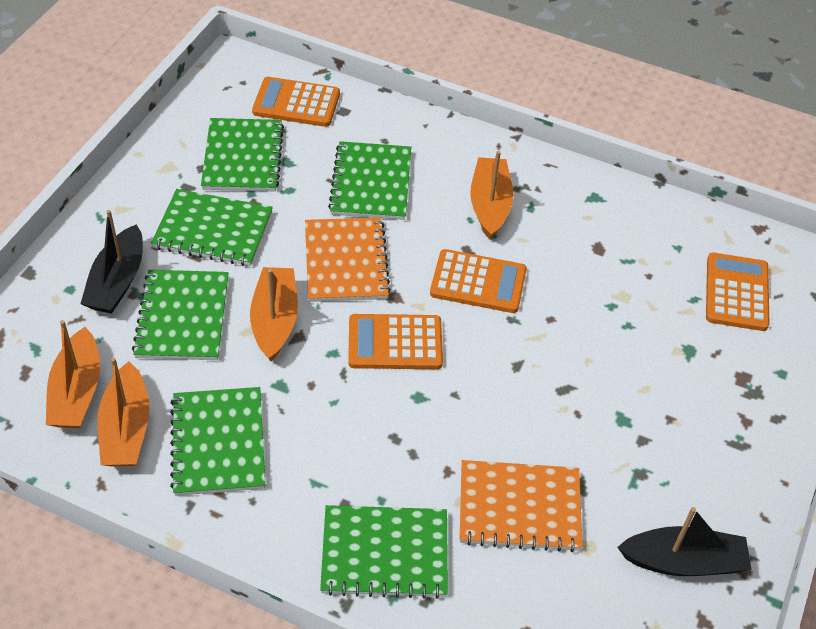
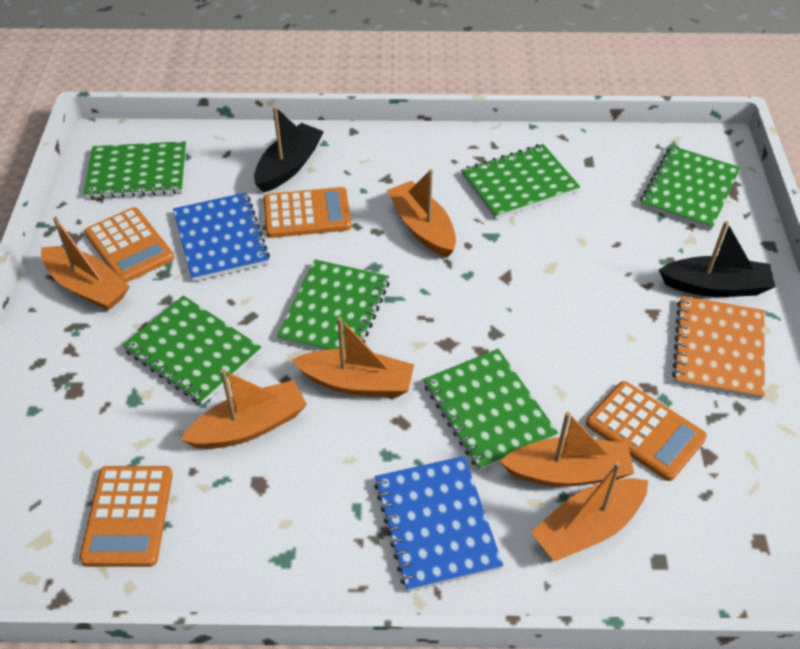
blue notebook: 0 -> 2
orange boat: 4 -> 6
orange notebook: 2 -> 1

